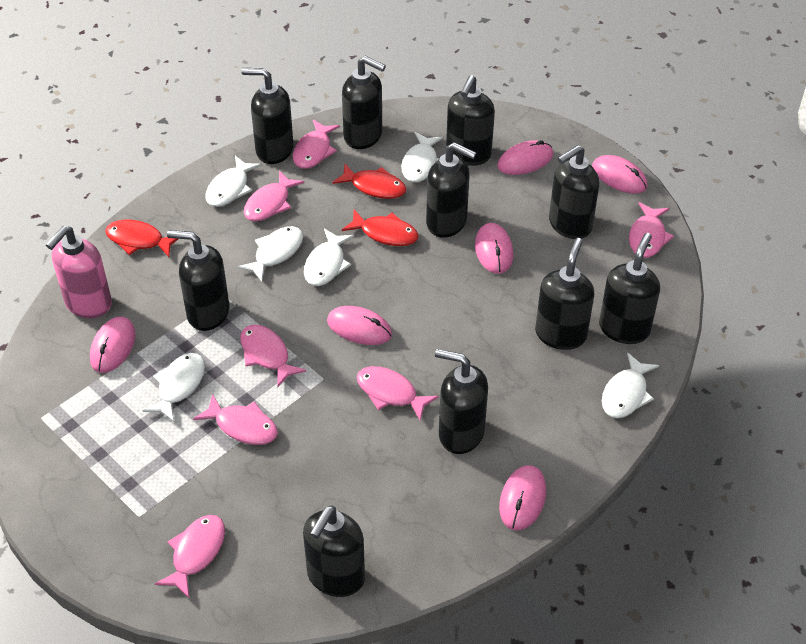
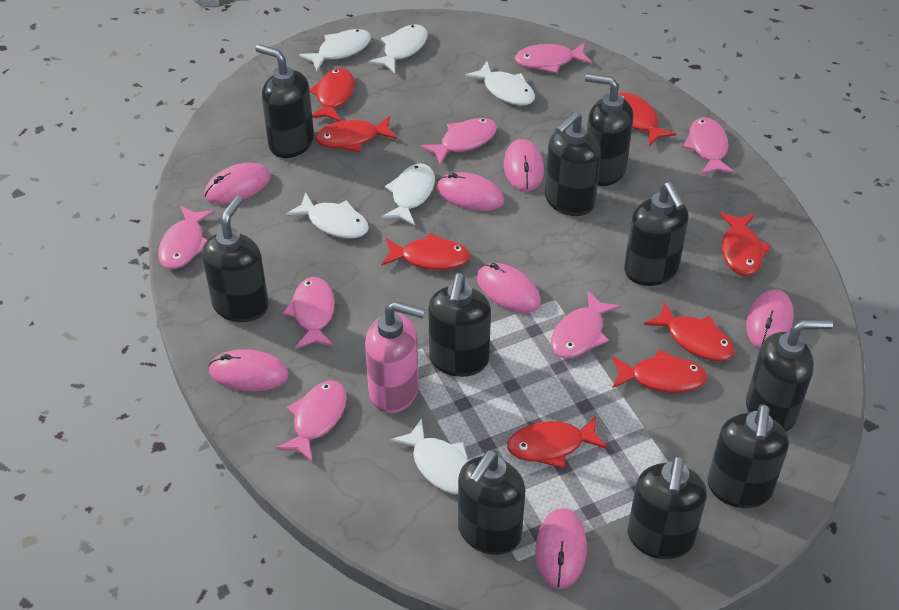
pink mouse: 6 -> 7
red fish: 3 -> 8

